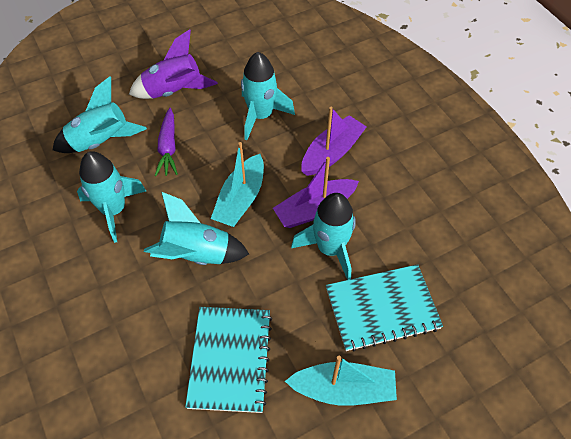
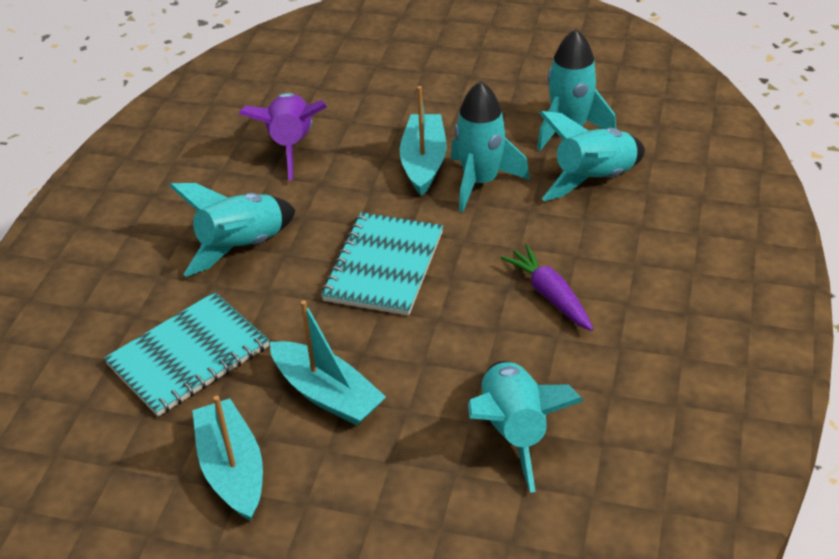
purple boat: 2 -> 0
turquoise boat: 2 -> 3

